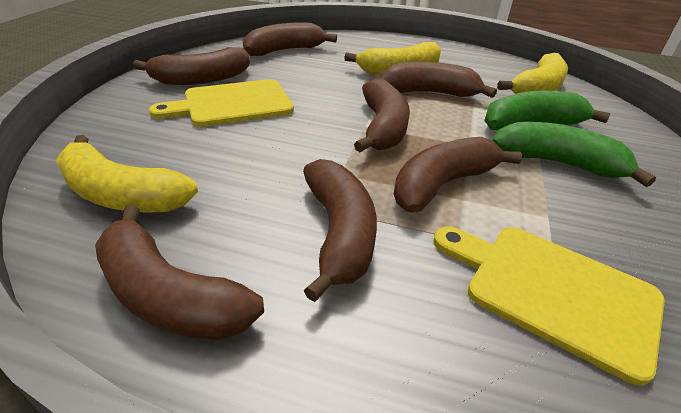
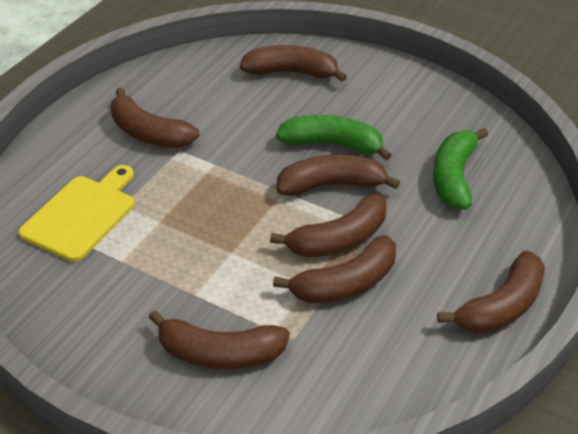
yellow banana: 3 -> 0
yellow cutting board: 2 -> 1

